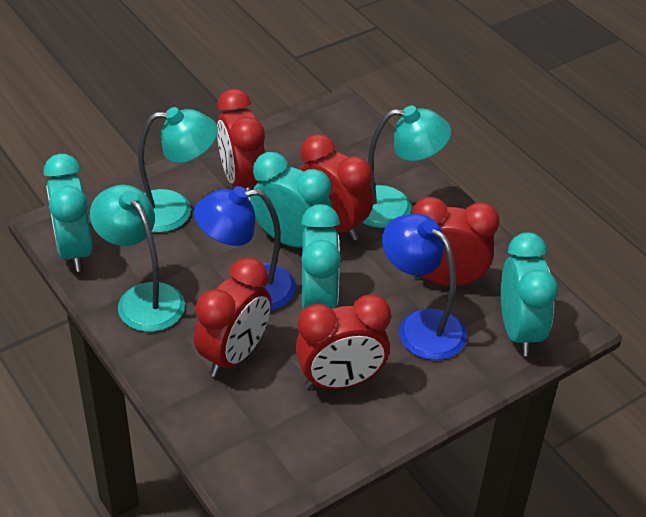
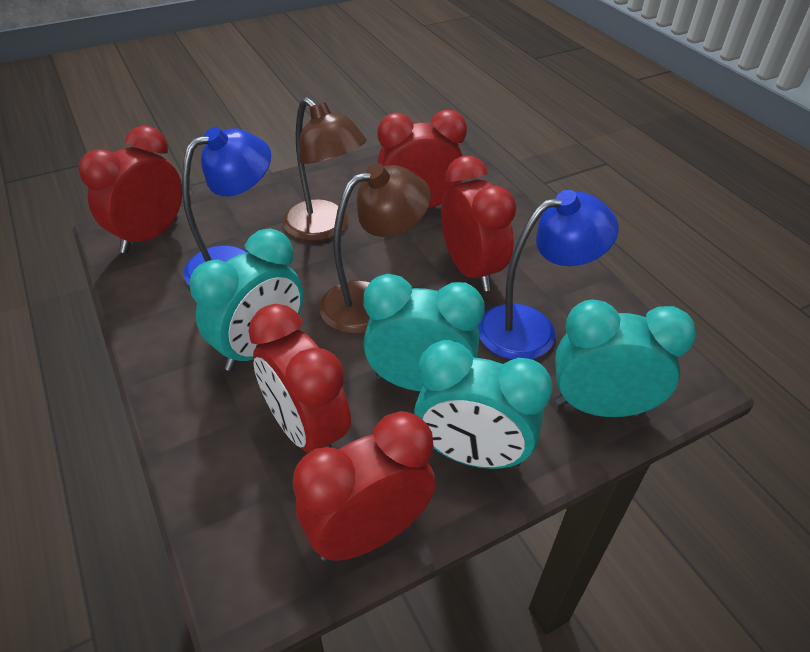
brown lamp: 0 -> 2
turquoise lamp: 3 -> 0

